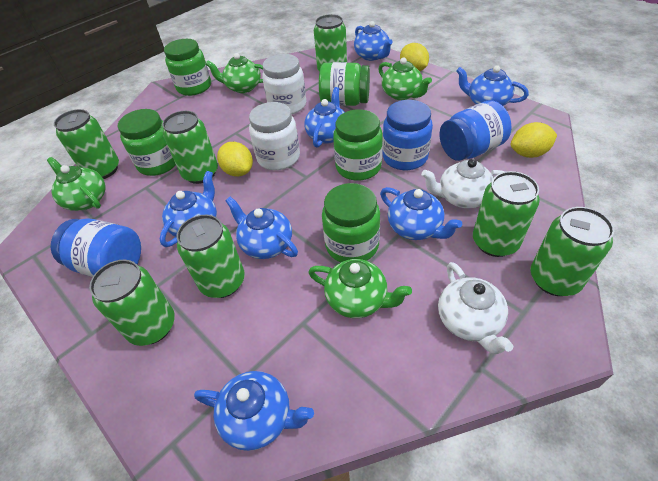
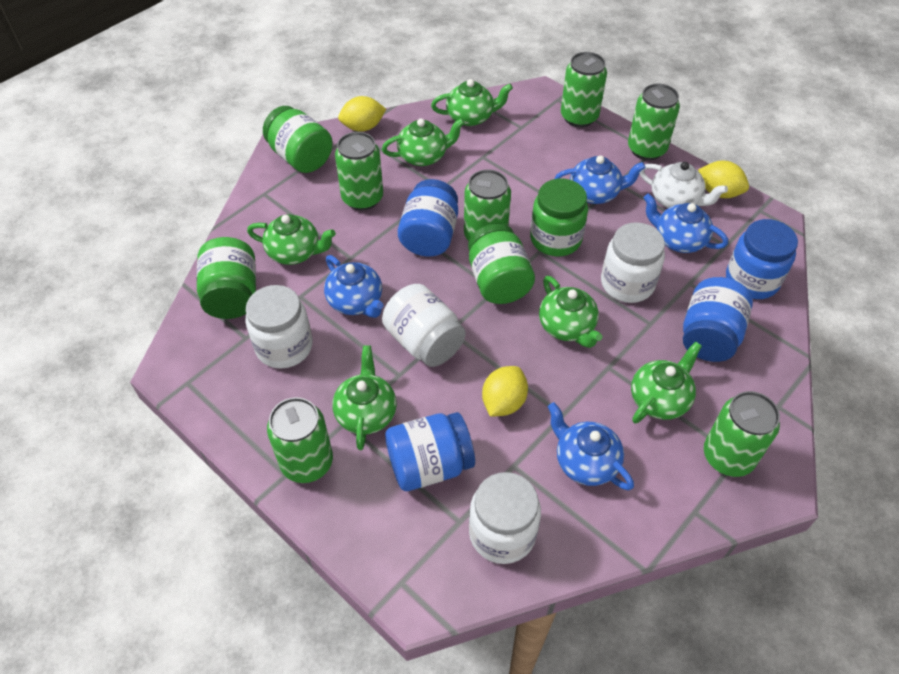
blue jar: 3 -> 4
blue teapot: 7 -> 4
green can: 7 -> 6
green jar: 5 -> 4
green teapot: 4 -> 6
white jar: 2 -> 4
white teapot: 2 -> 1

